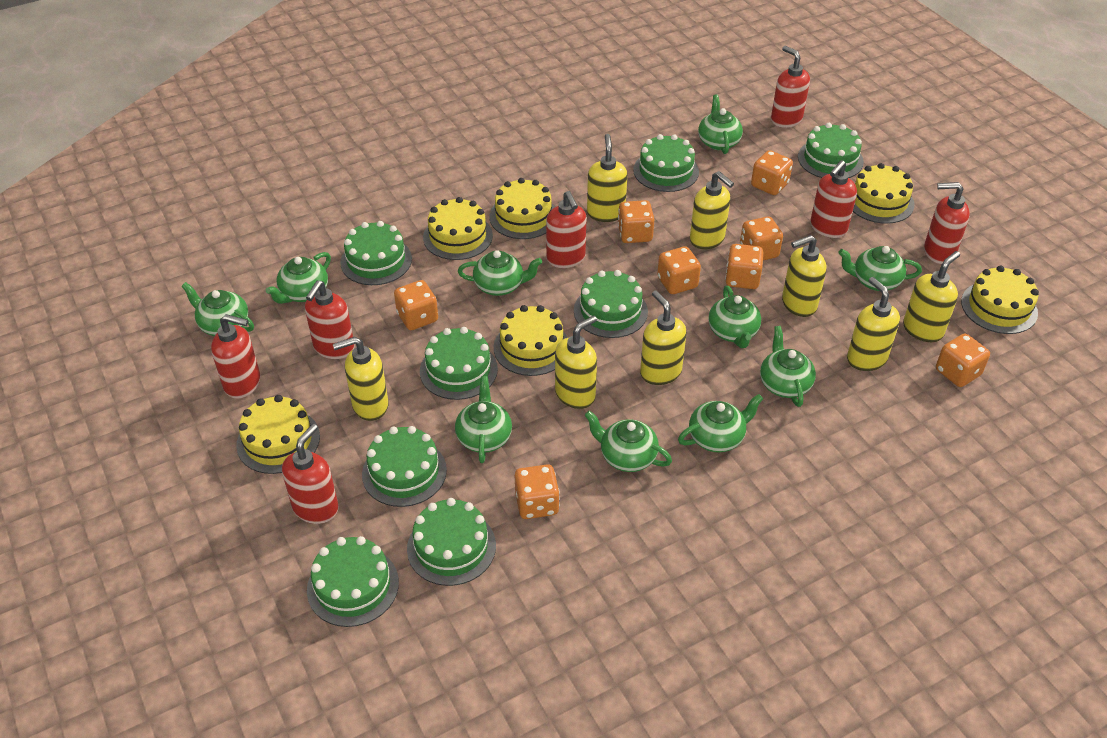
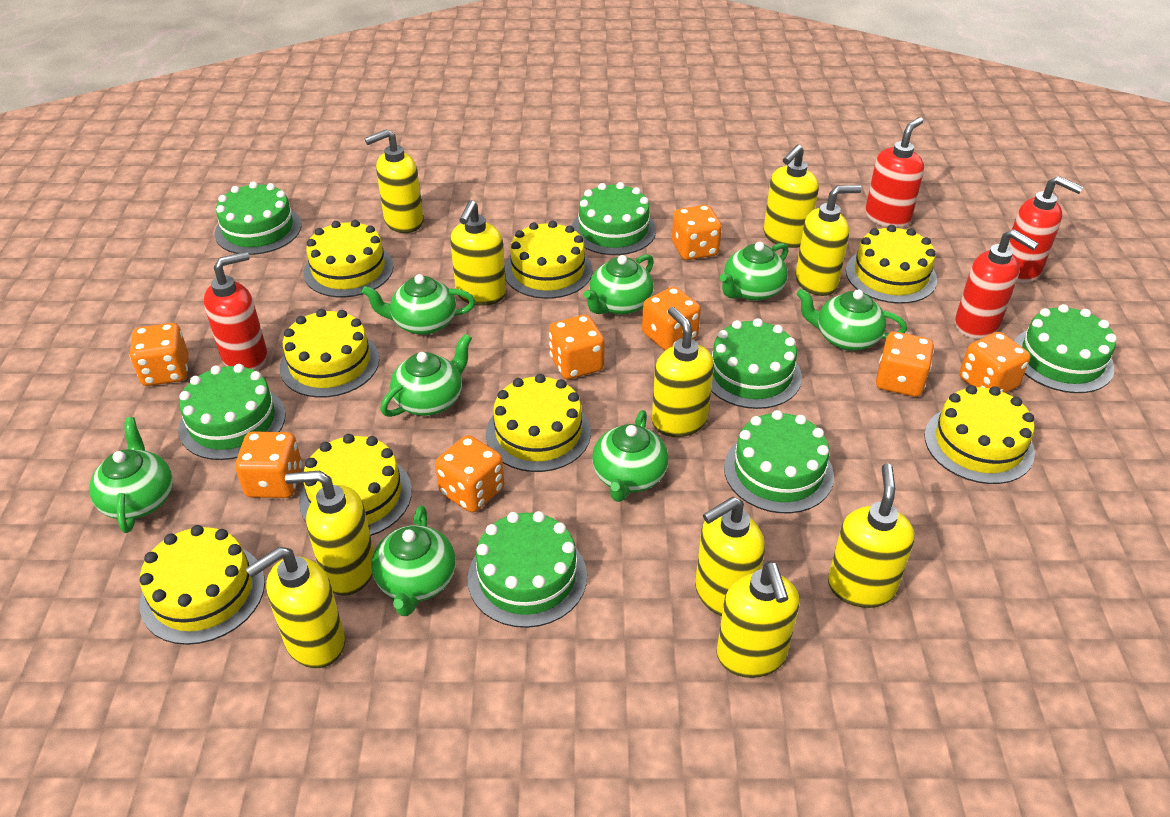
green cake: 8 -> 7
green teapot: 10 -> 8
red soap dispenser: 7 -> 4
yellow cake: 6 -> 8
yellow soap dispenser: 8 -> 10

